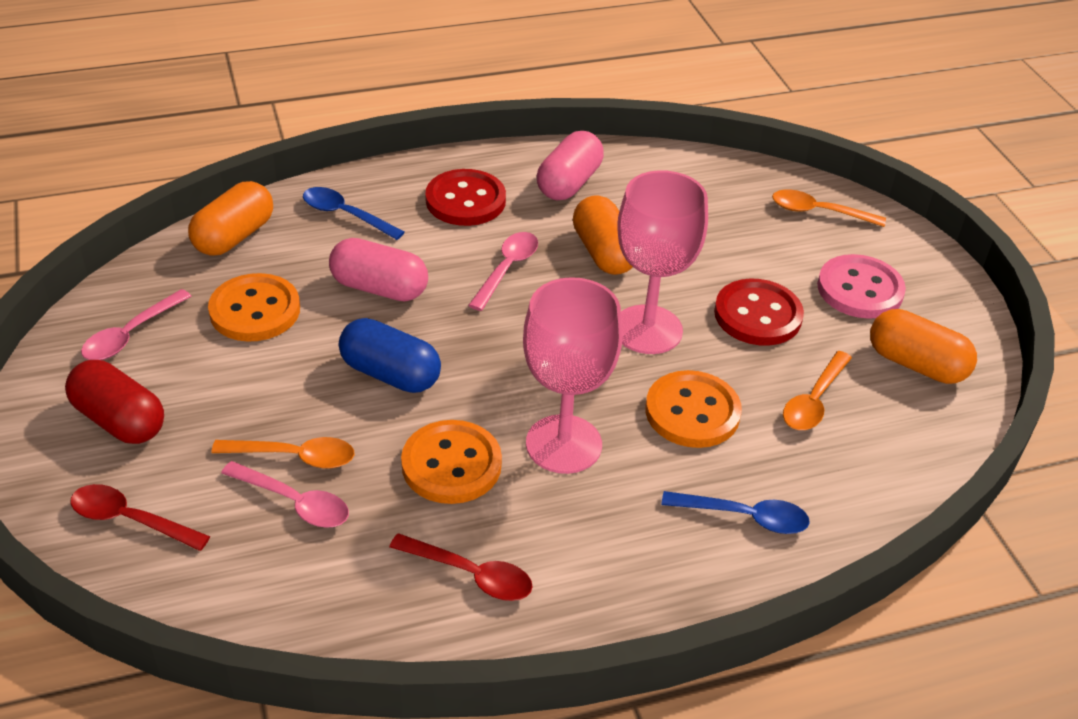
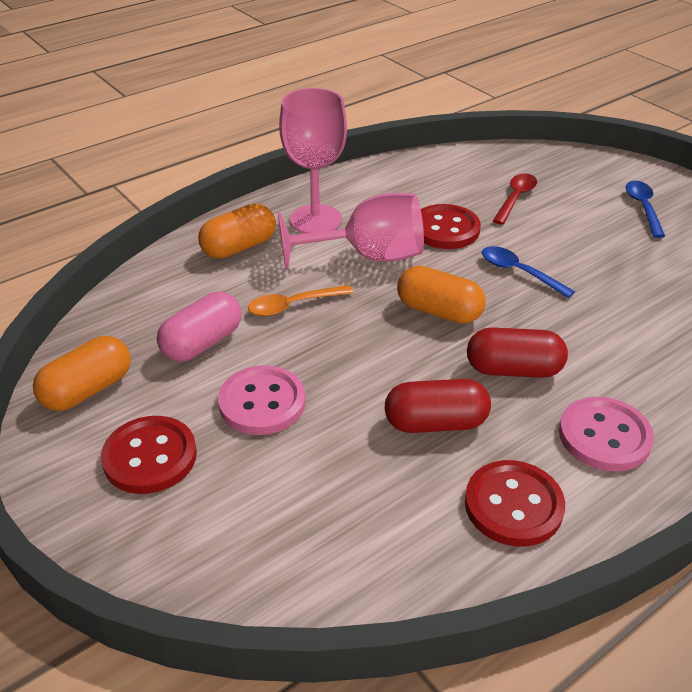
blue capsule: 1 -> 0
orange button: 3 -> 0
orange spoon: 3 -> 1
pink button: 1 -> 2
pink capsule: 2 -> 1
pink spoon: 3 -> 0
red button: 2 -> 3
red capsule: 1 -> 2
red spoon: 2 -> 1

